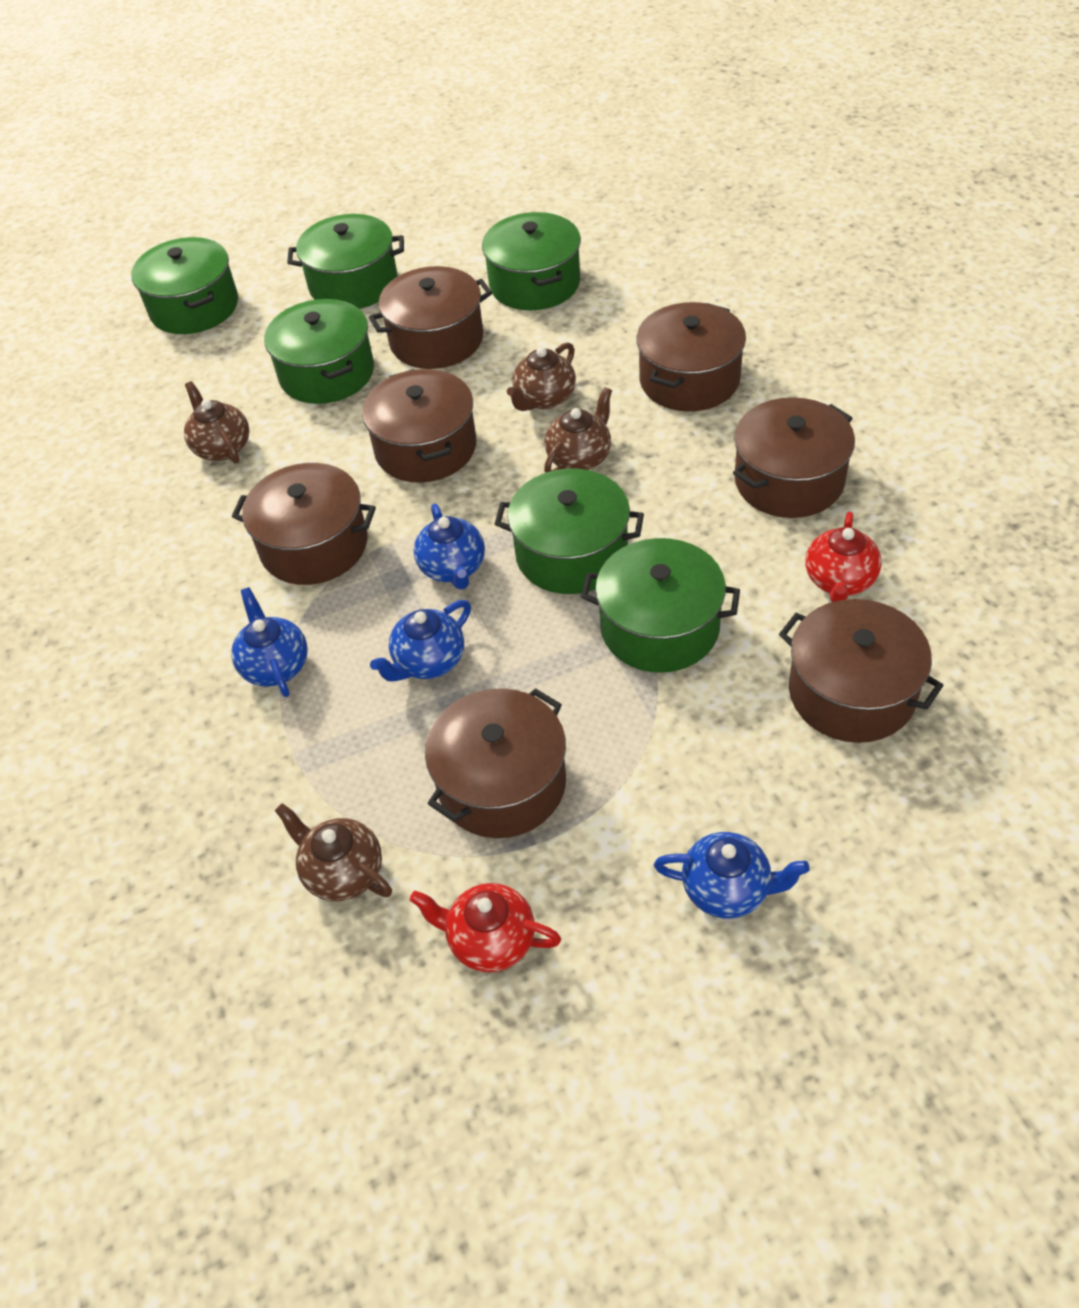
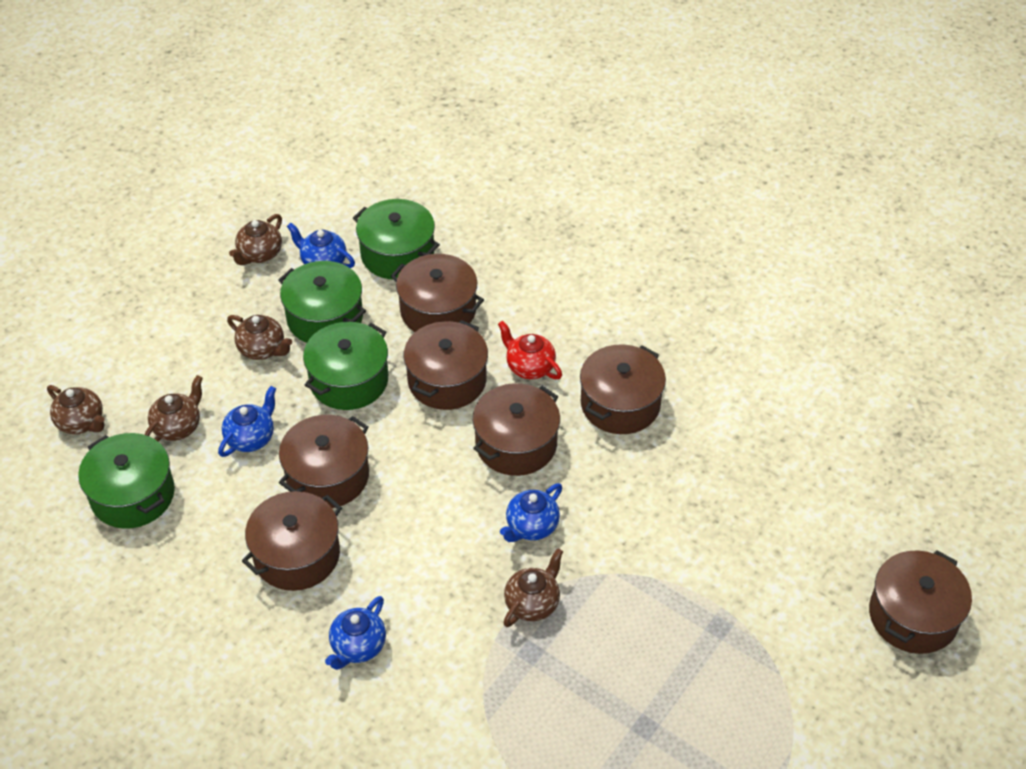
brown teapot: 4 -> 5
green pot: 6 -> 4
red teapot: 2 -> 1

